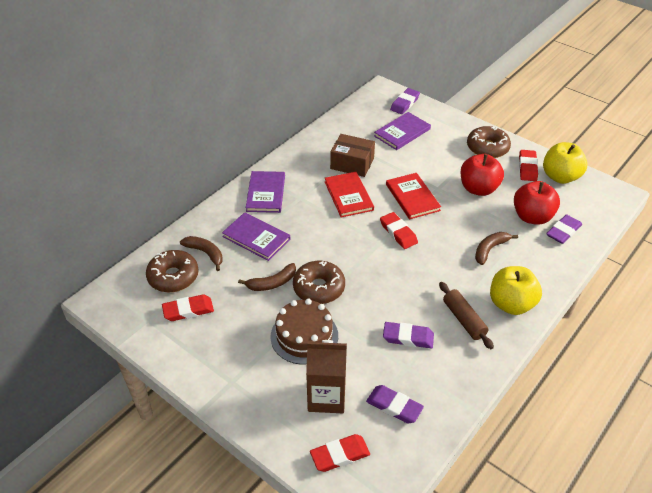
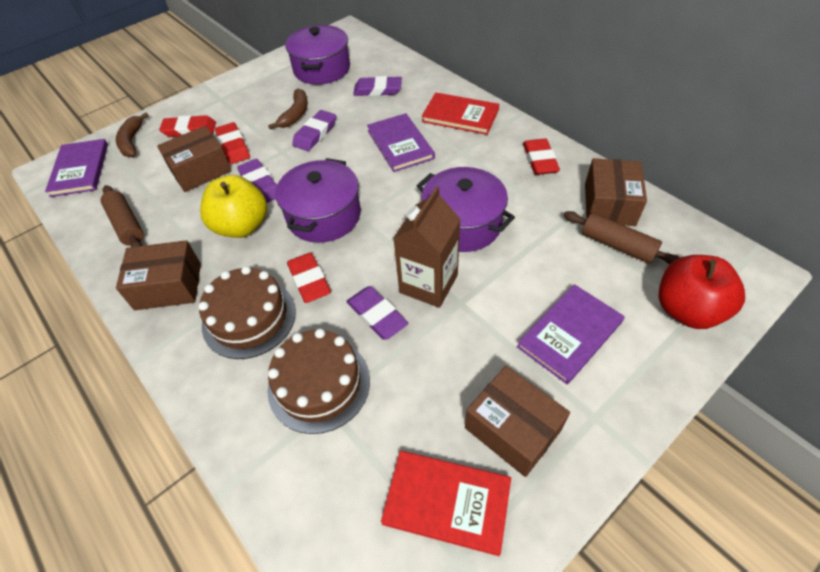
brown banana: 3 -> 2
brown box: 1 -> 4
brown cake: 1 -> 2
brown donut: 3 -> 0
brown rolling pin: 1 -> 2
purple pot: 0 -> 3
red apple: 2 -> 1
yellow apple: 2 -> 1

